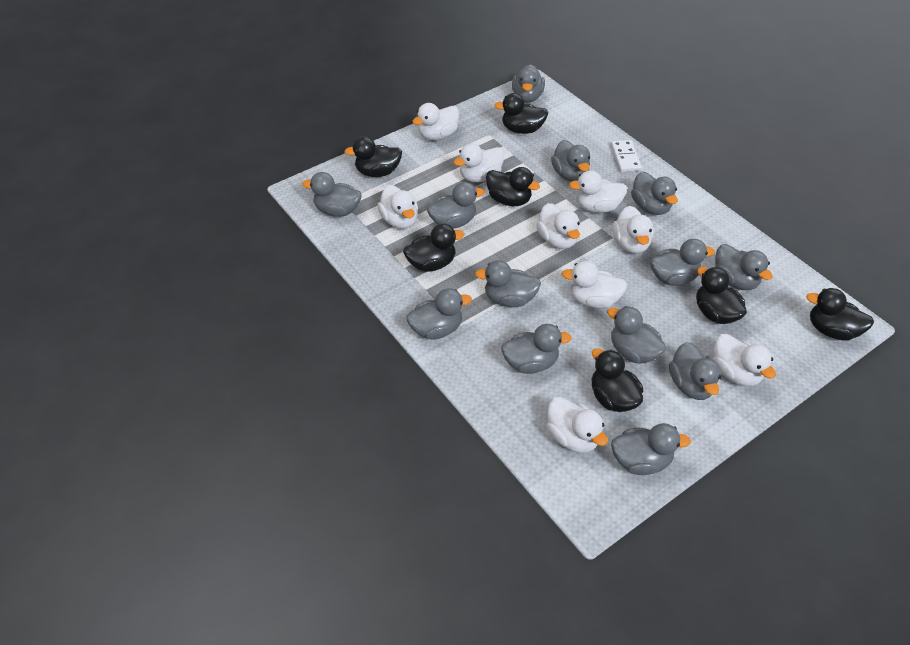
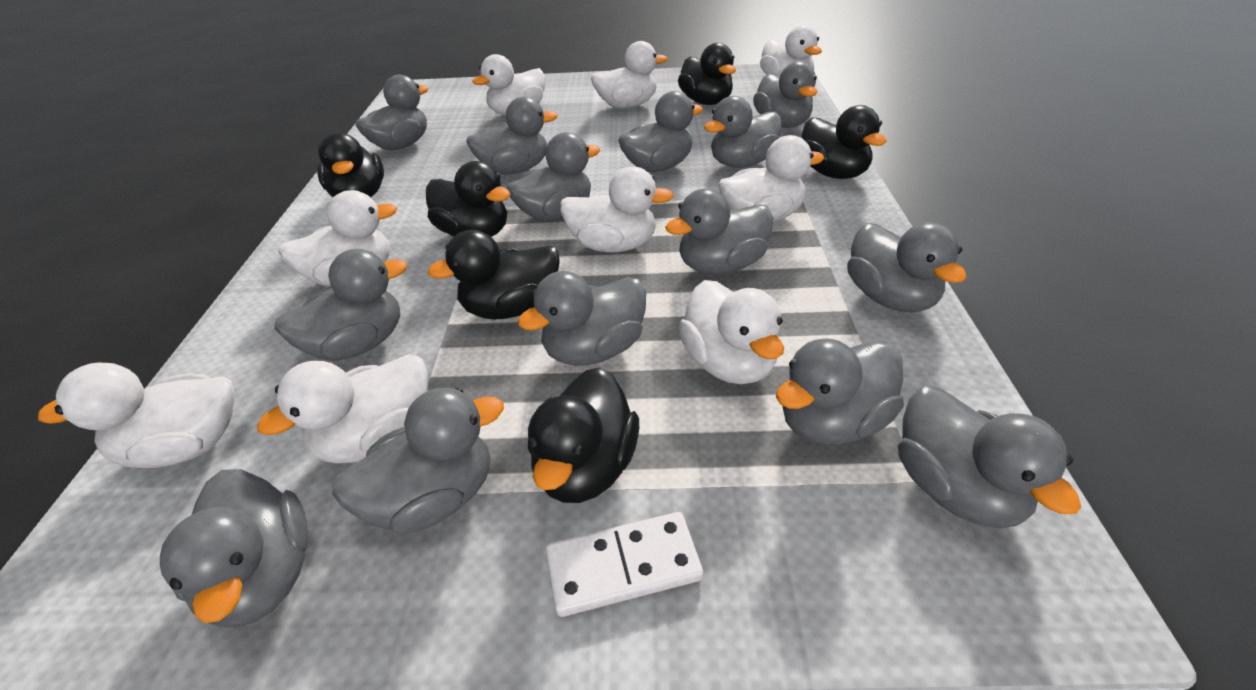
black duck: 7 -> 6
grey duck: 13 -> 14

